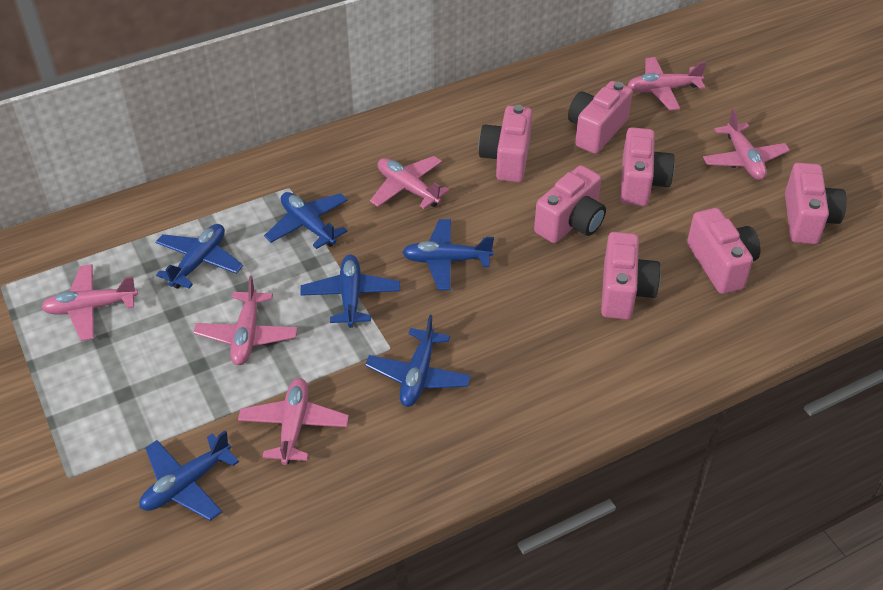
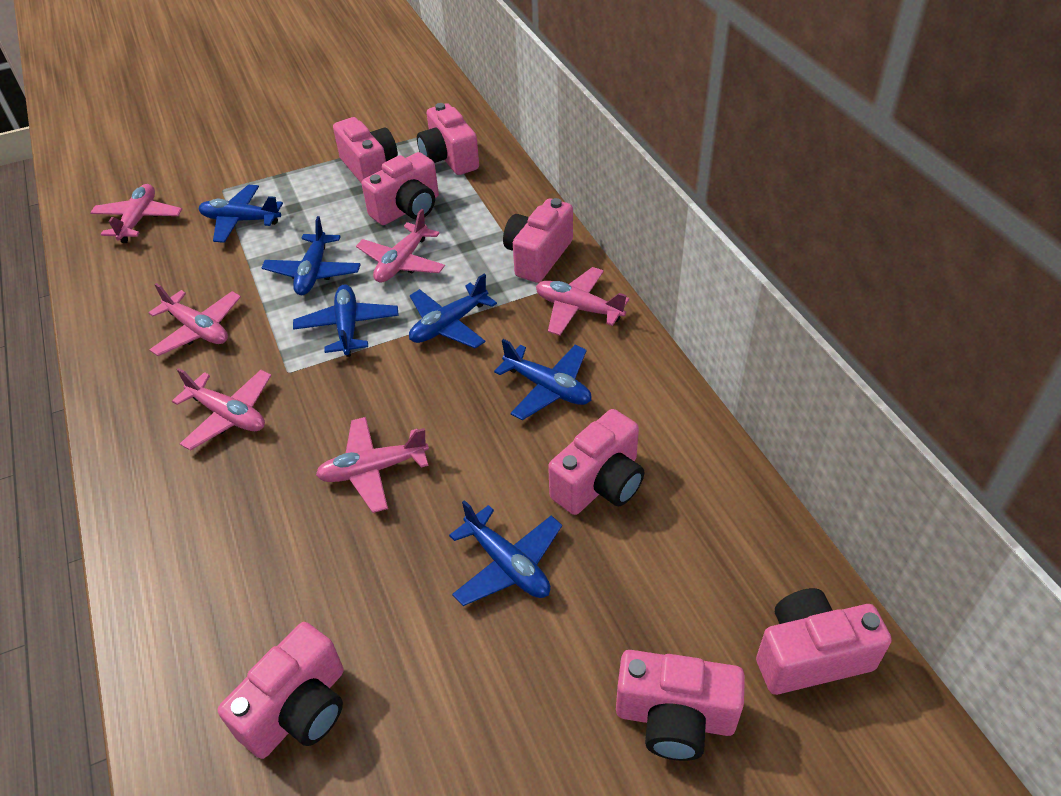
pink camera: 7 -> 8

